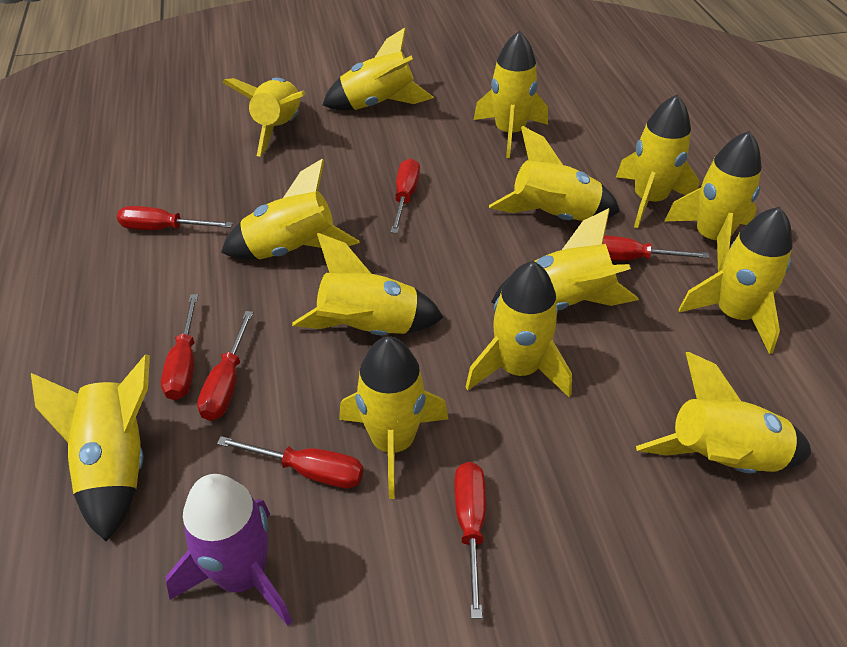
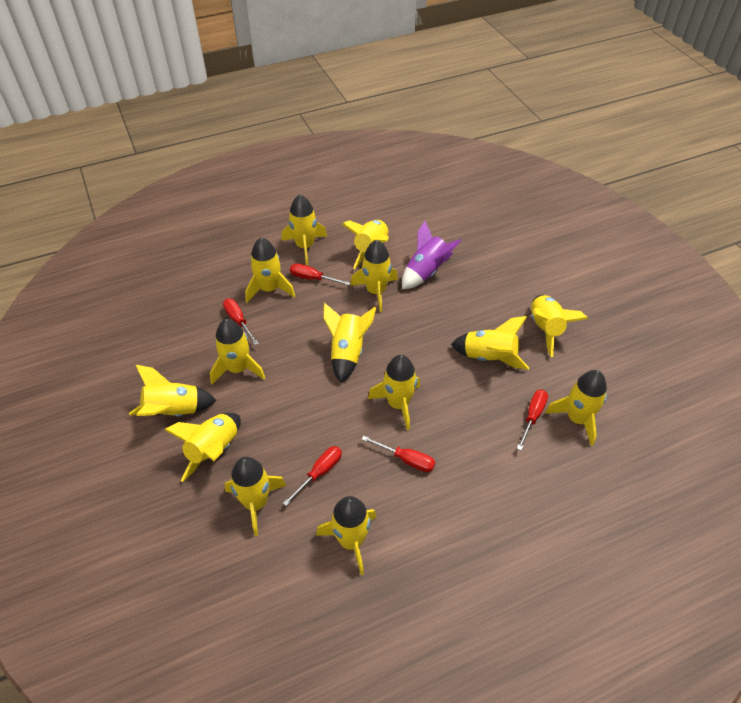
red screwdriver: 7 -> 5

